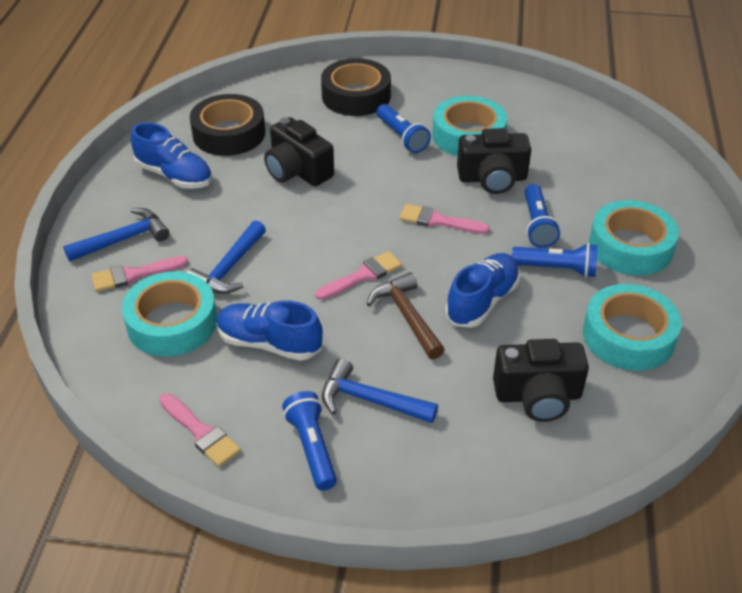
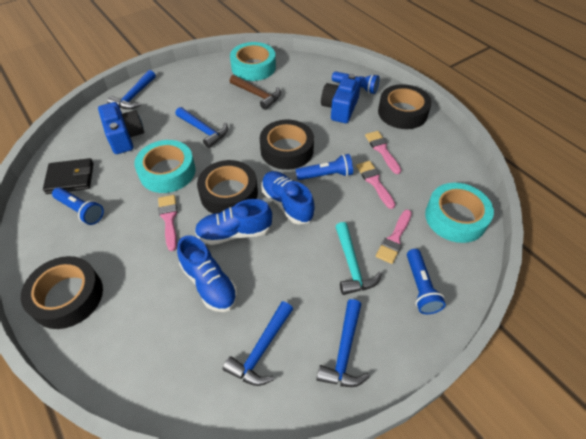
black camera: 3 -> 0
black tape: 2 -> 4
black wallet: 0 -> 1
blue camera: 0 -> 2
blue hammer: 3 -> 4
turquoise hammer: 0 -> 1
turquoise tape: 4 -> 3

